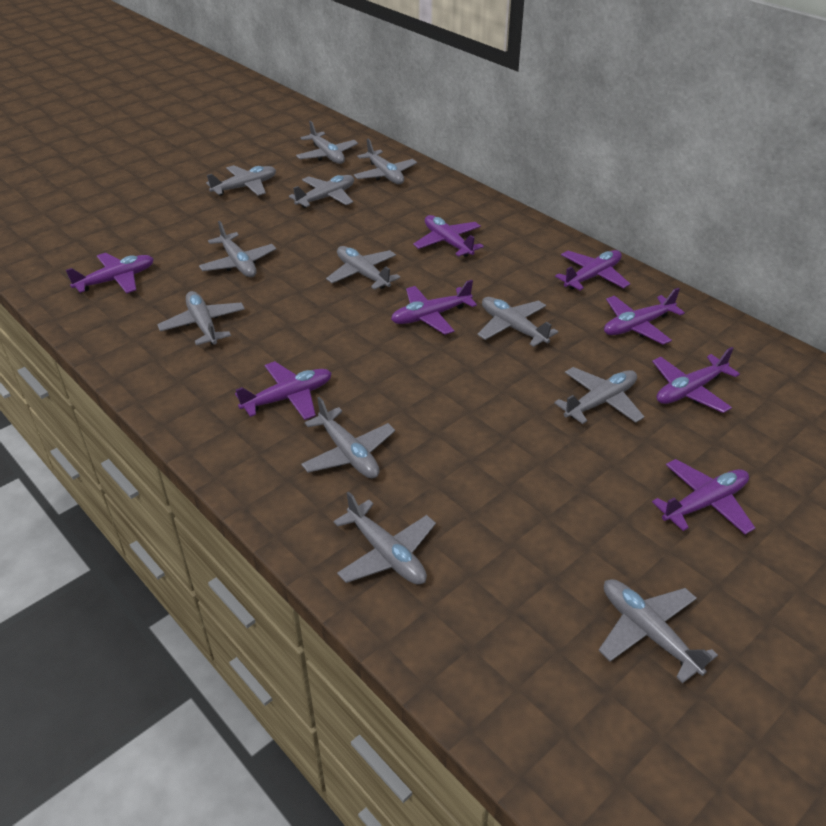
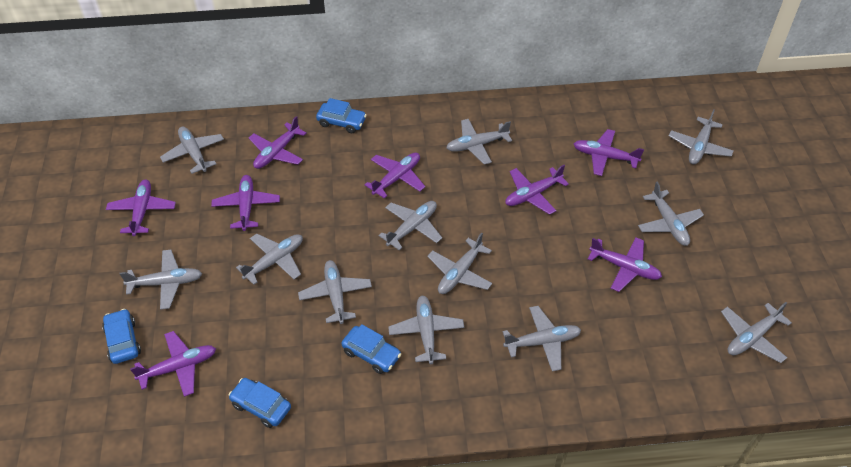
blue car: 0 -> 4

